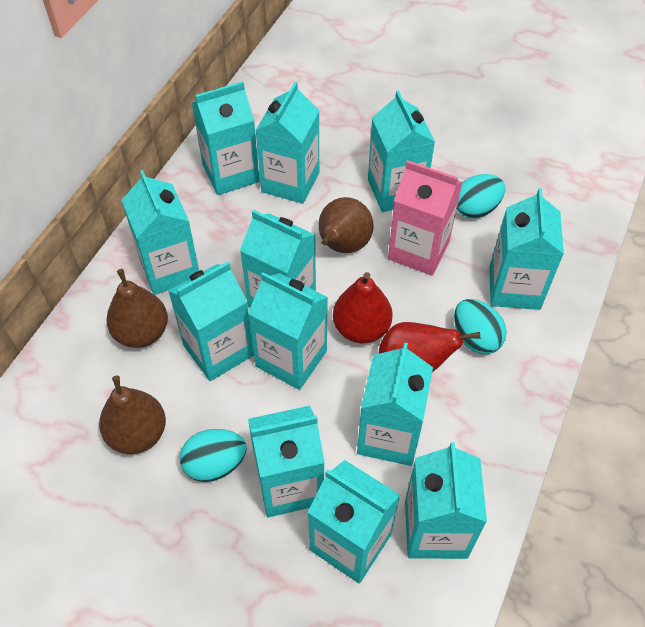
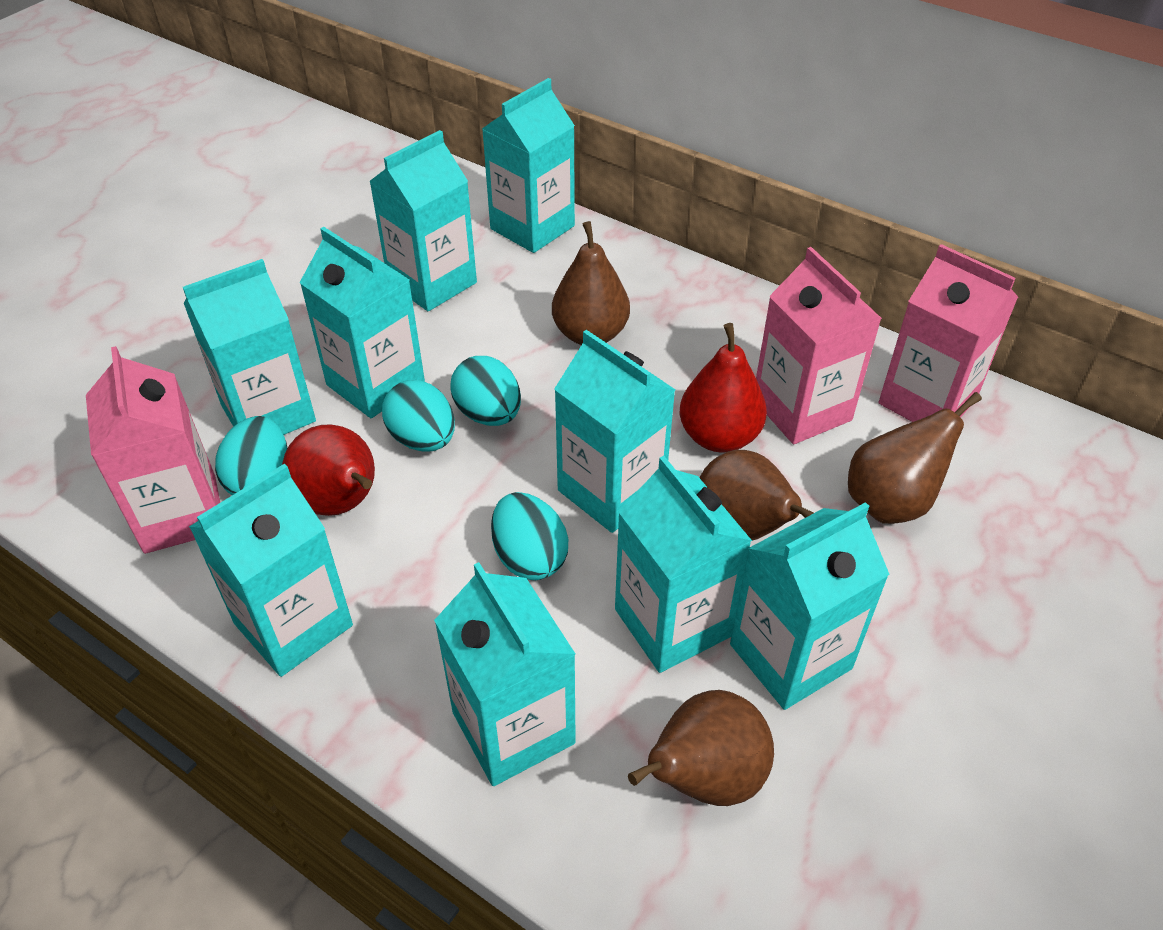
brown pear: 3 -> 4
pink carton: 1 -> 3
turquoise carton: 12 -> 9
turquoise egg: 3 -> 4

